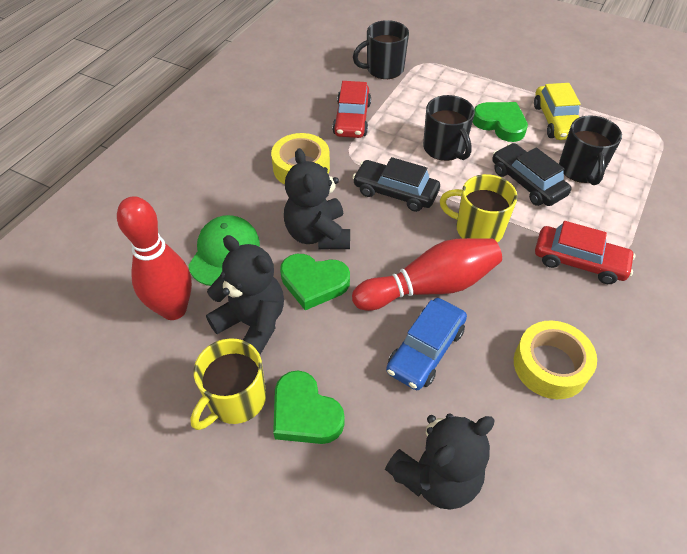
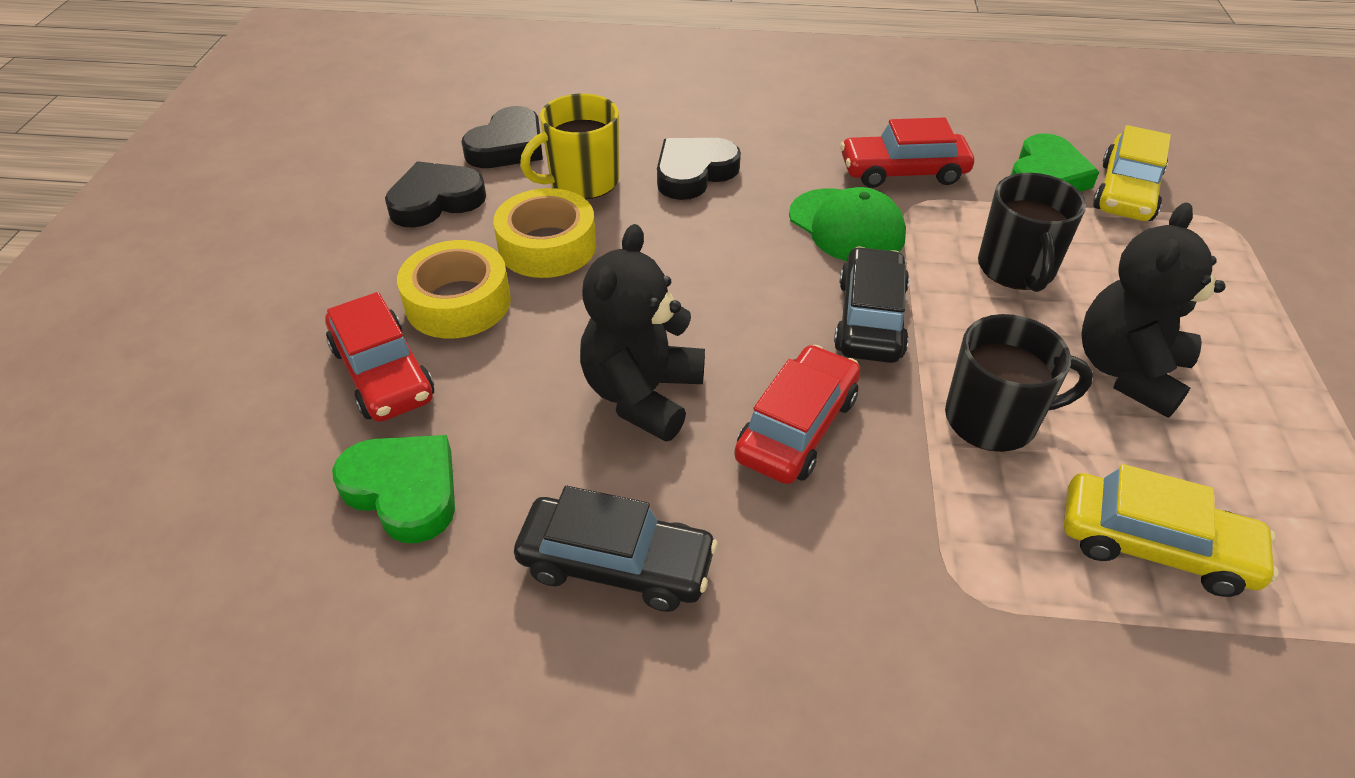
black heart: 0 -> 3
black mug: 3 -> 2
black teddy bear: 3 -> 2
blue car: 1 -> 0
green heart: 3 -> 2
red bowling pin: 2 -> 0
red car: 2 -> 3
yellow car: 1 -> 2
yellow mug: 2 -> 1

